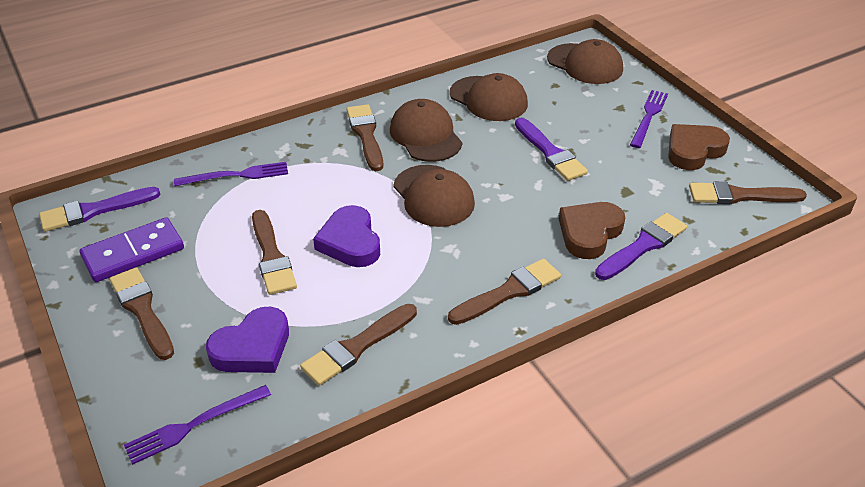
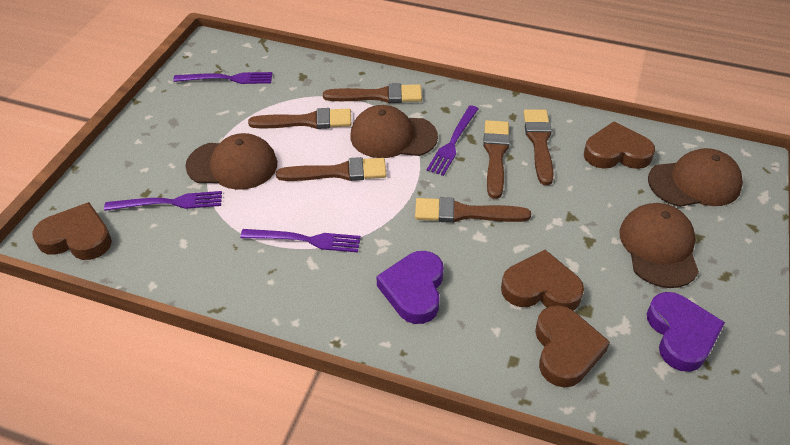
brown heart: 2 -> 4
purple brush: 3 -> 0
purple domino: 1 -> 0
purple fork: 3 -> 4

